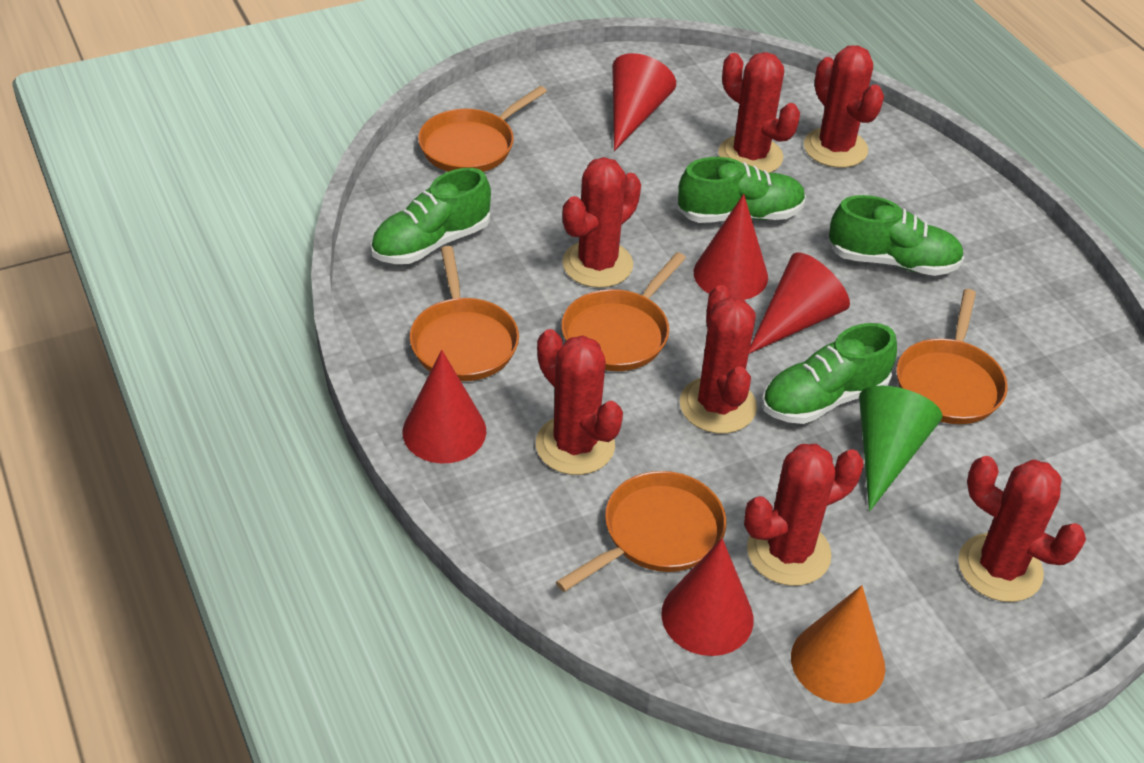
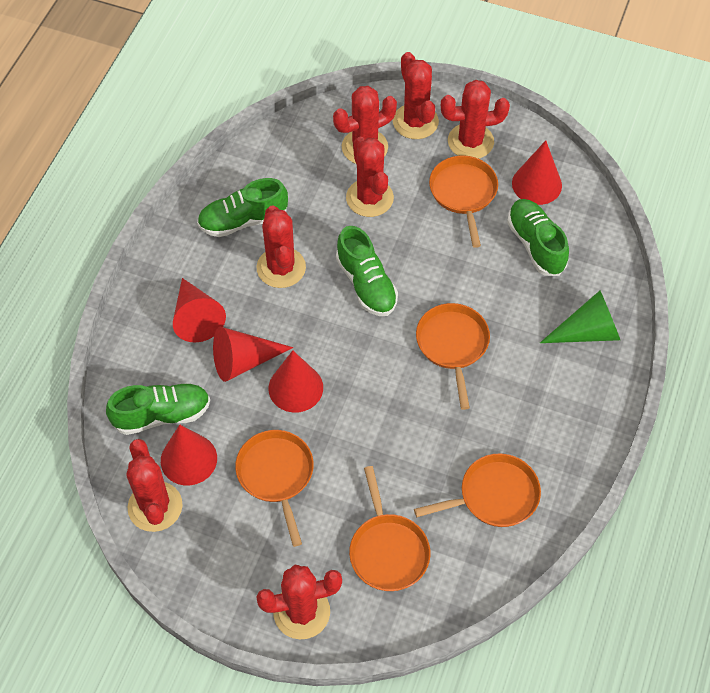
orange cone: 1 -> 0

